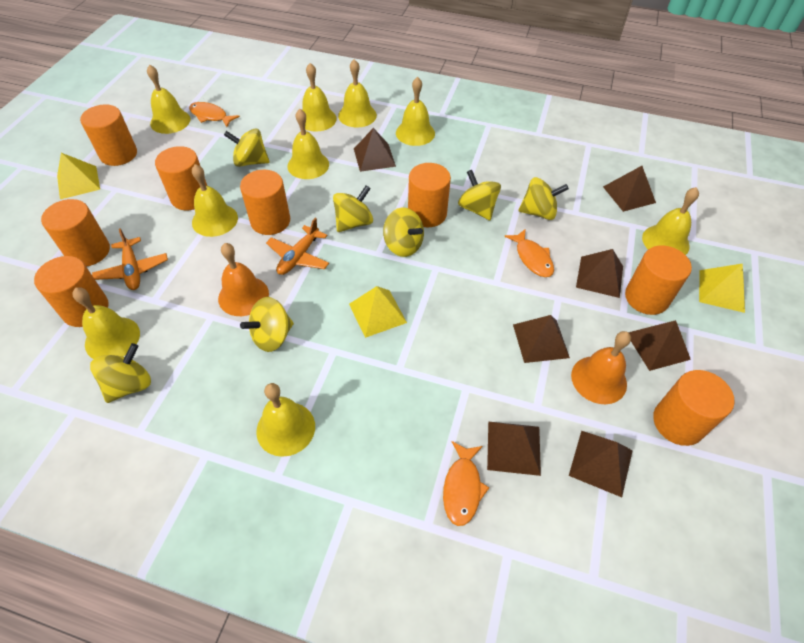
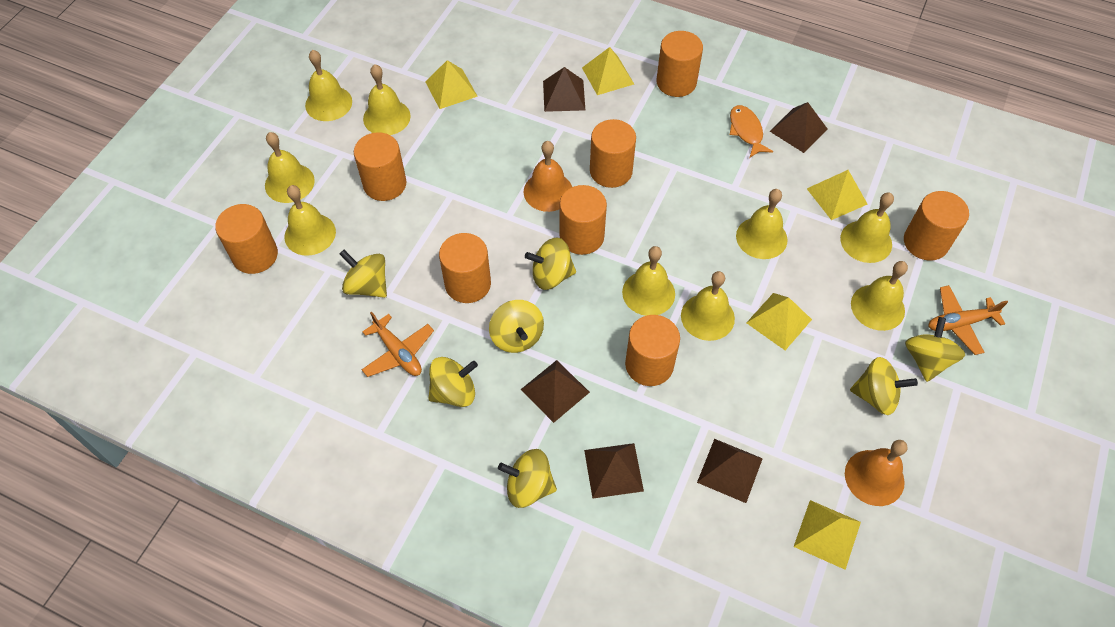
brown pyramid: 7 -> 5
orange fish: 3 -> 1
yellow pyramid: 3 -> 5

